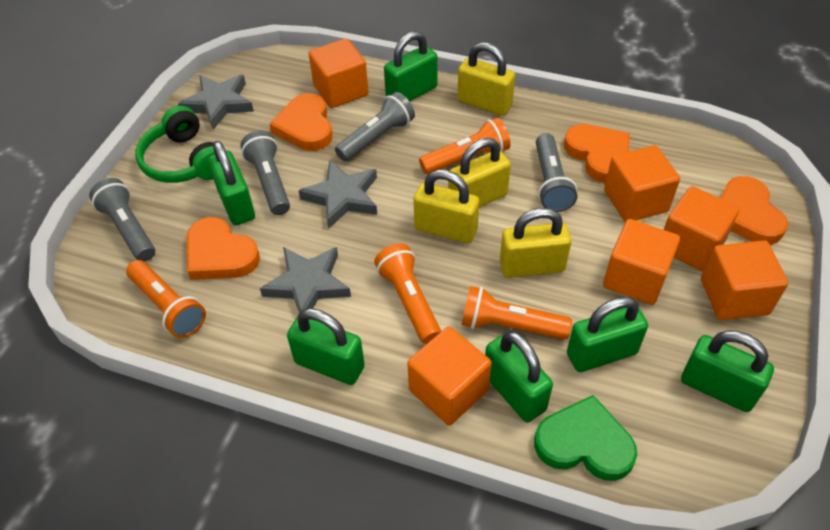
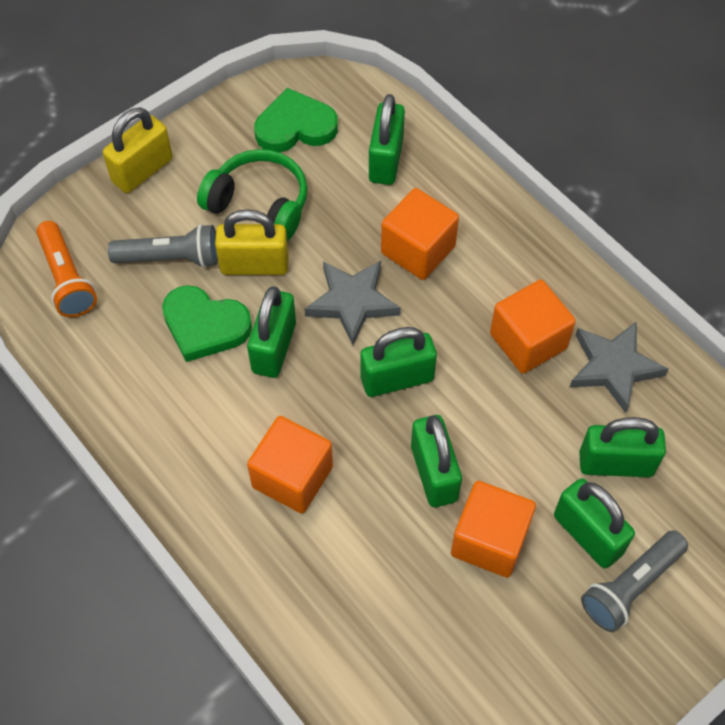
green heart: 1 -> 2
grey flashlight: 4 -> 2
grey star: 3 -> 2
orange cube: 6 -> 4
orange flashlight: 4 -> 1
orange heart: 4 -> 0
yellow padlock: 4 -> 2

